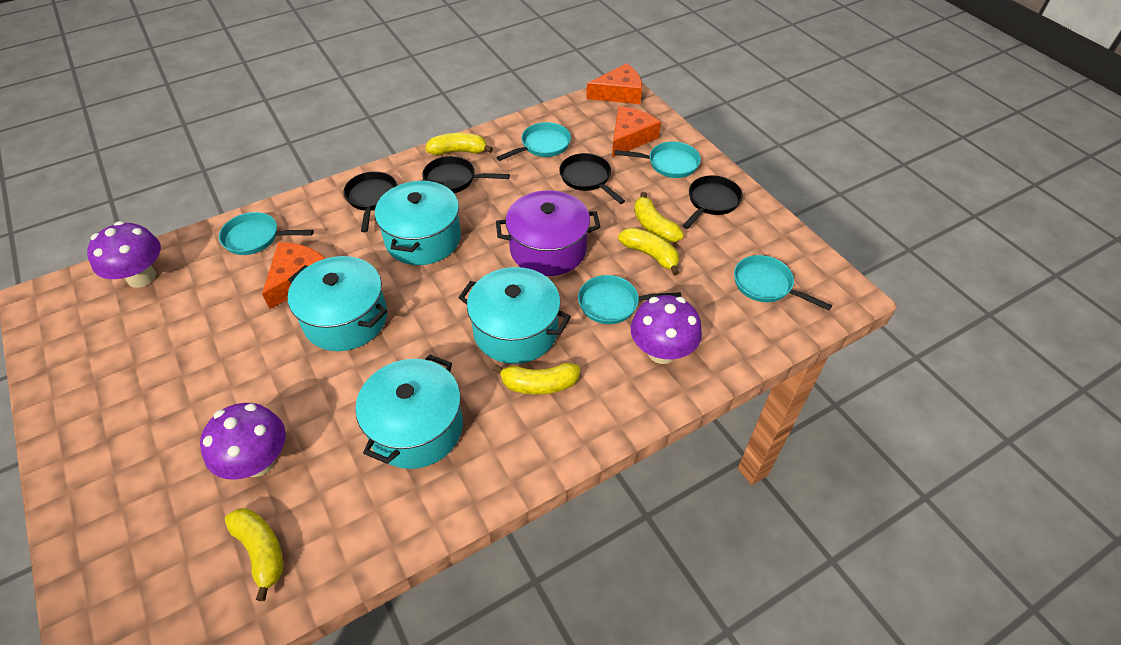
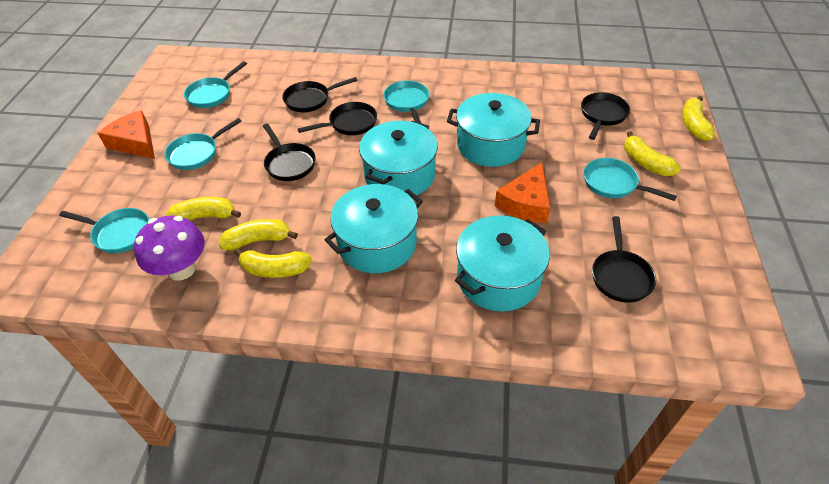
black pan: 4 -> 5
orange cheese: 3 -> 2
purple mushroom: 3 -> 1
purple pot: 1 -> 0

